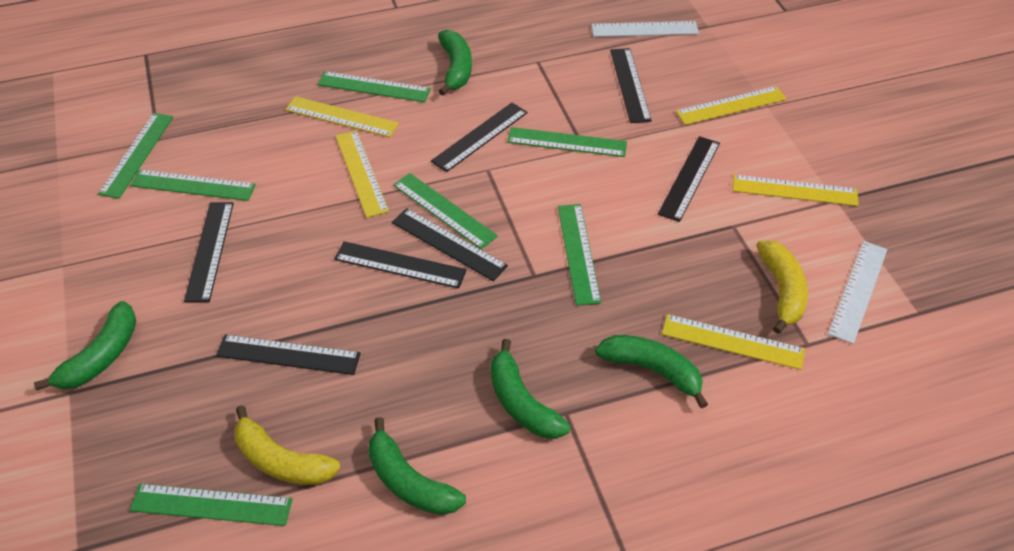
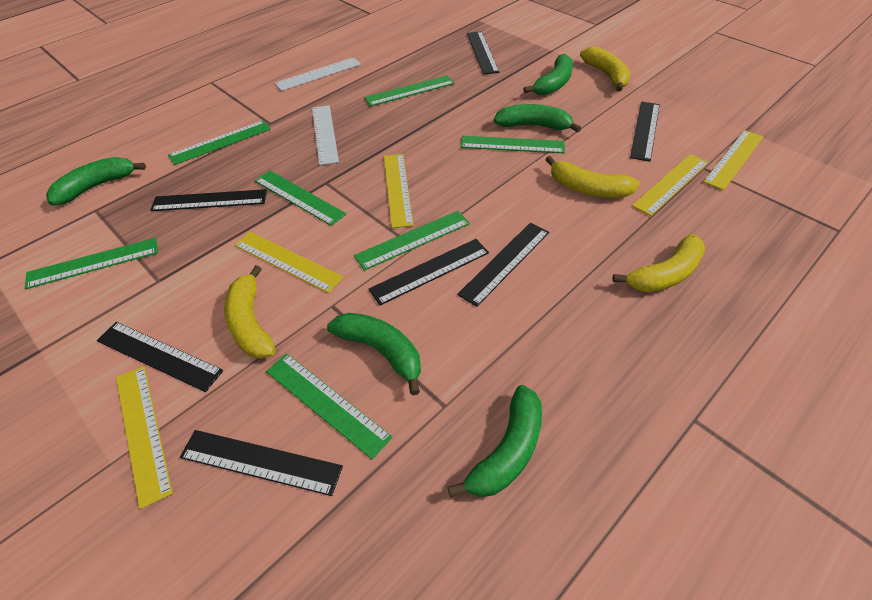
yellow banana: 2 -> 4

